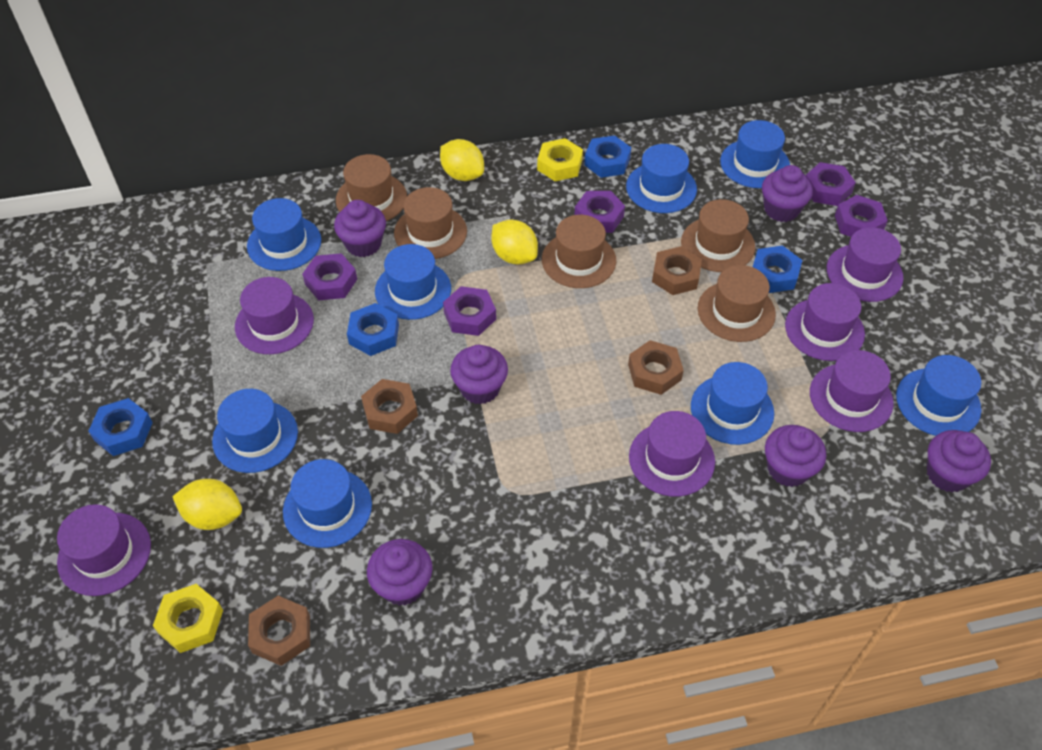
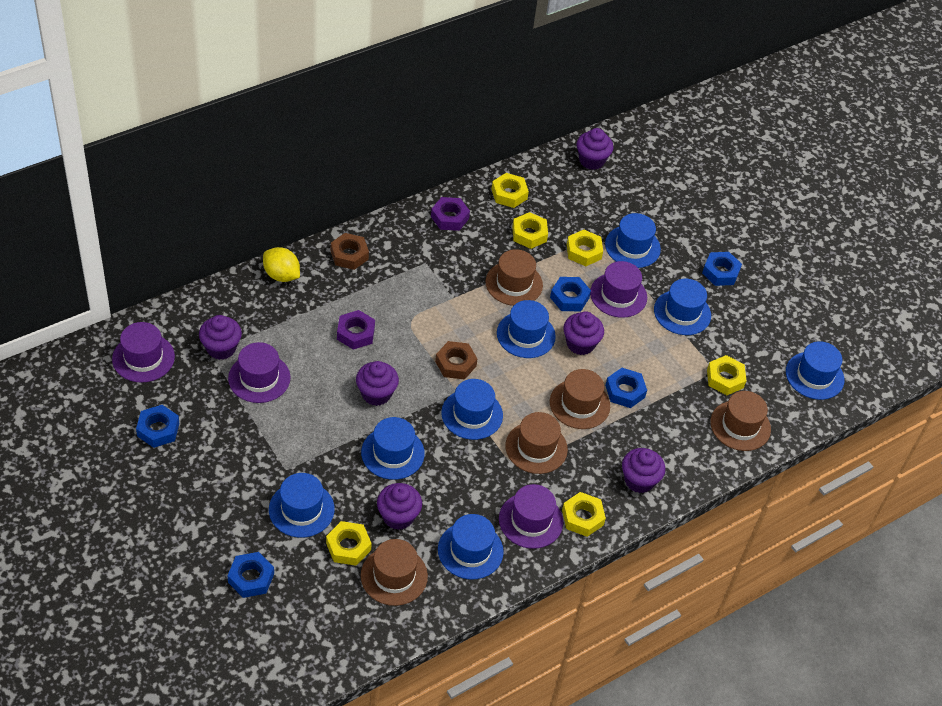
blue nut: 4 -> 5
brown nut: 4 -> 2
purple hat: 6 -> 4
purple nut: 5 -> 2
yellow lemon: 3 -> 1
yellow nut: 2 -> 6

